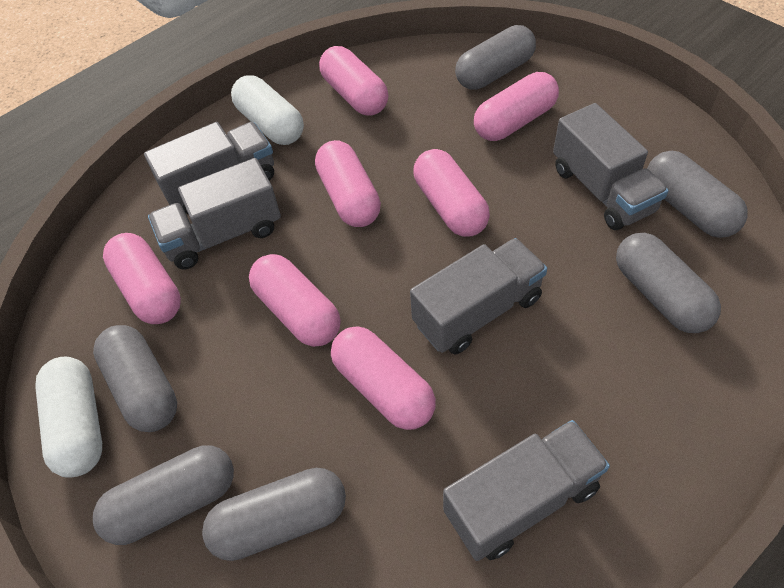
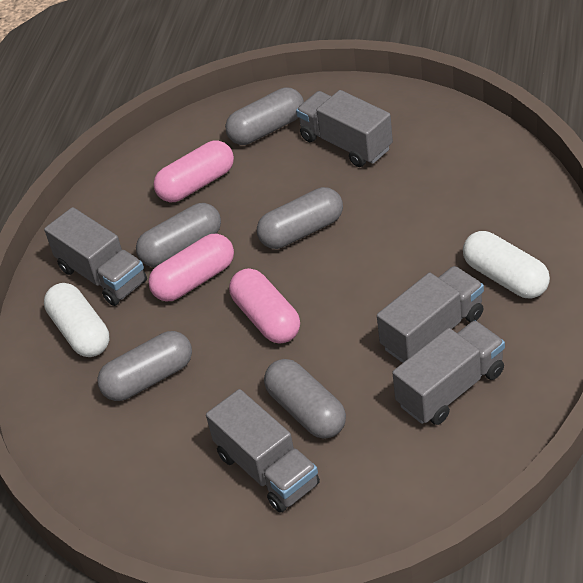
grey capsule: 6 -> 5
pink capsule: 7 -> 3

